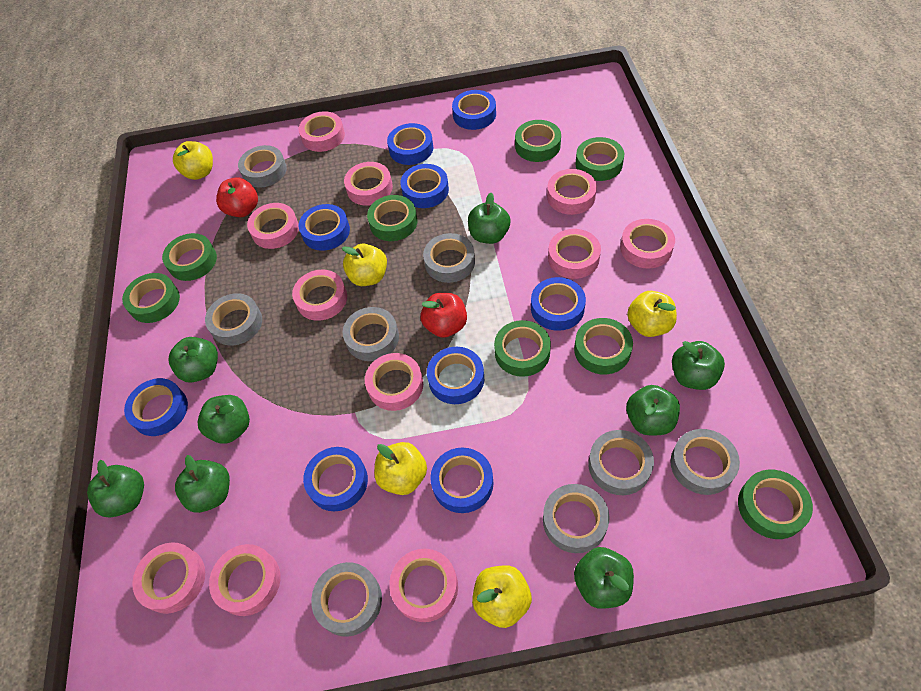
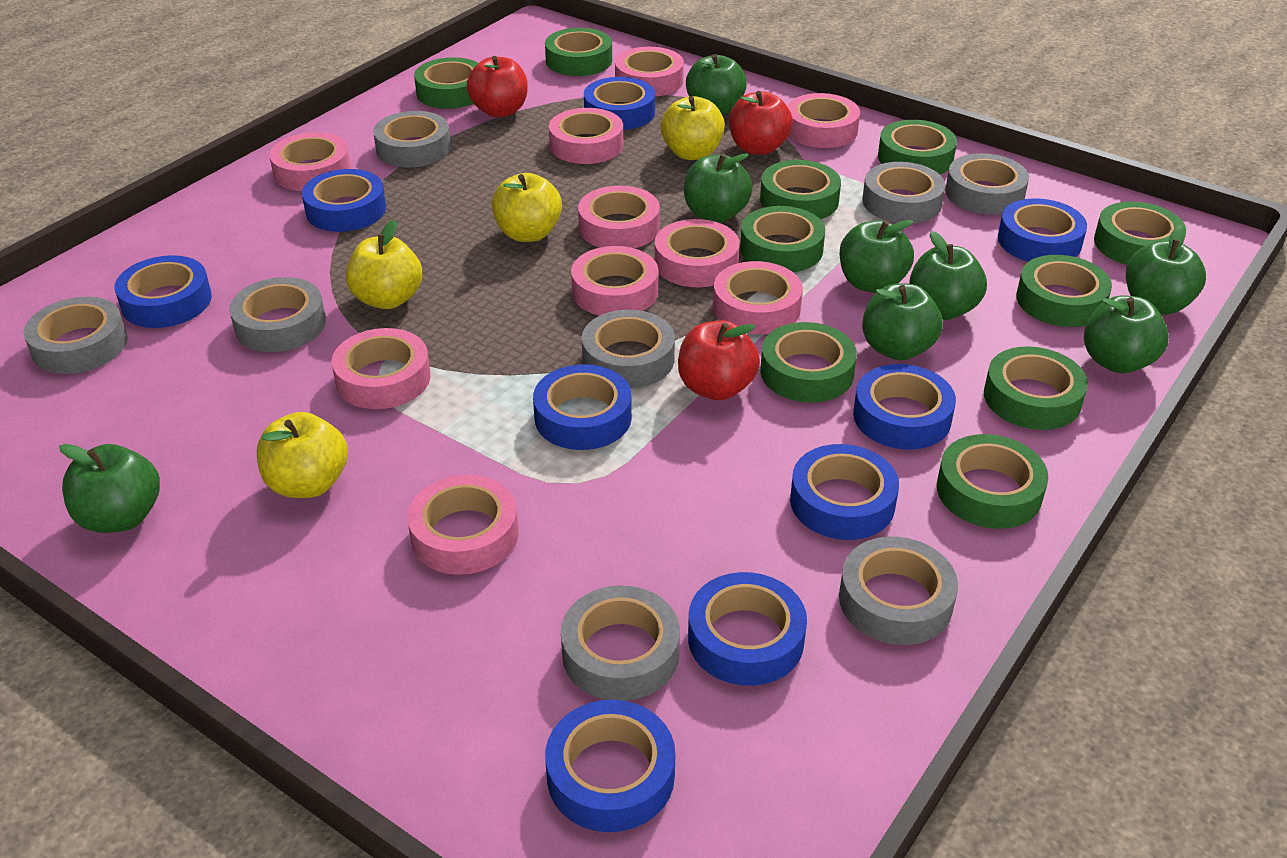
green tape: 8 -> 10
pink tape: 11 -> 10
red apple: 2 -> 3
yellow apple: 5 -> 4

